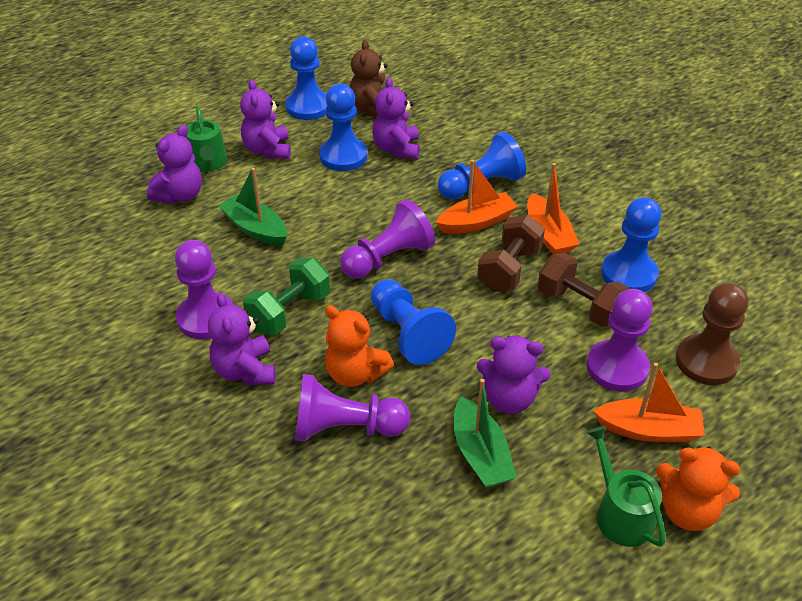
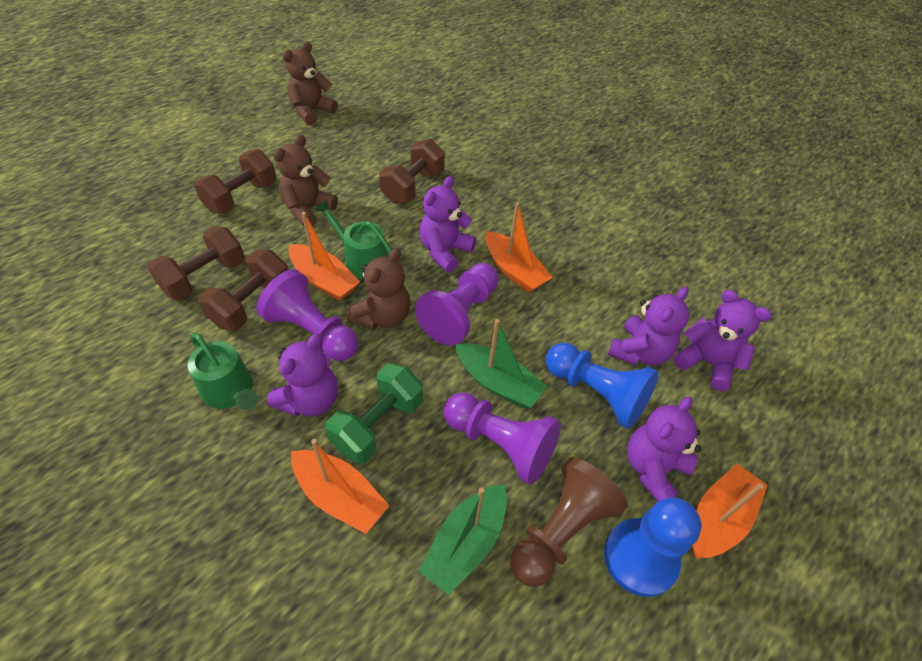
blue pawn: 5 -> 2
brown dumbbell: 2 -> 4
brown teddy bear: 1 -> 3
orange boat: 3 -> 4
orange teddy bear: 2 -> 0
purple pawn: 4 -> 3

